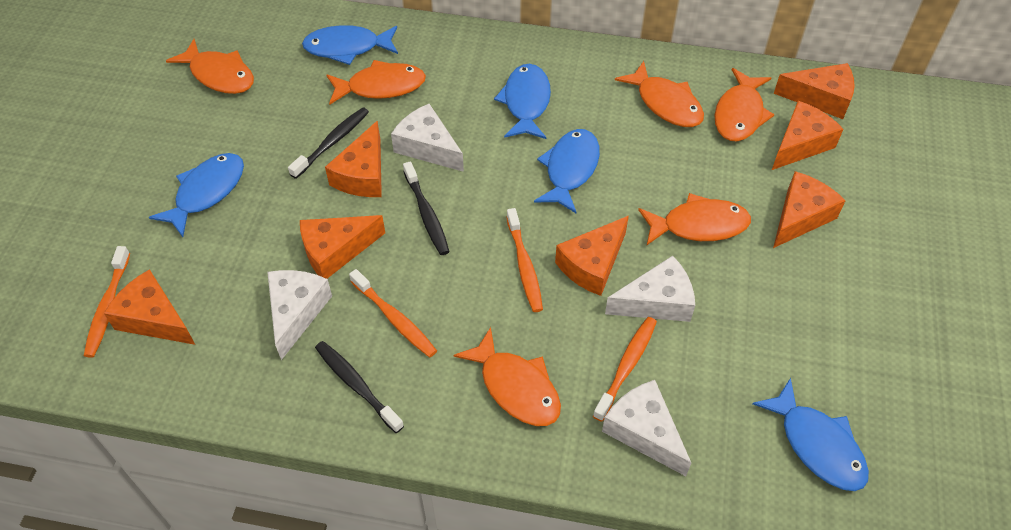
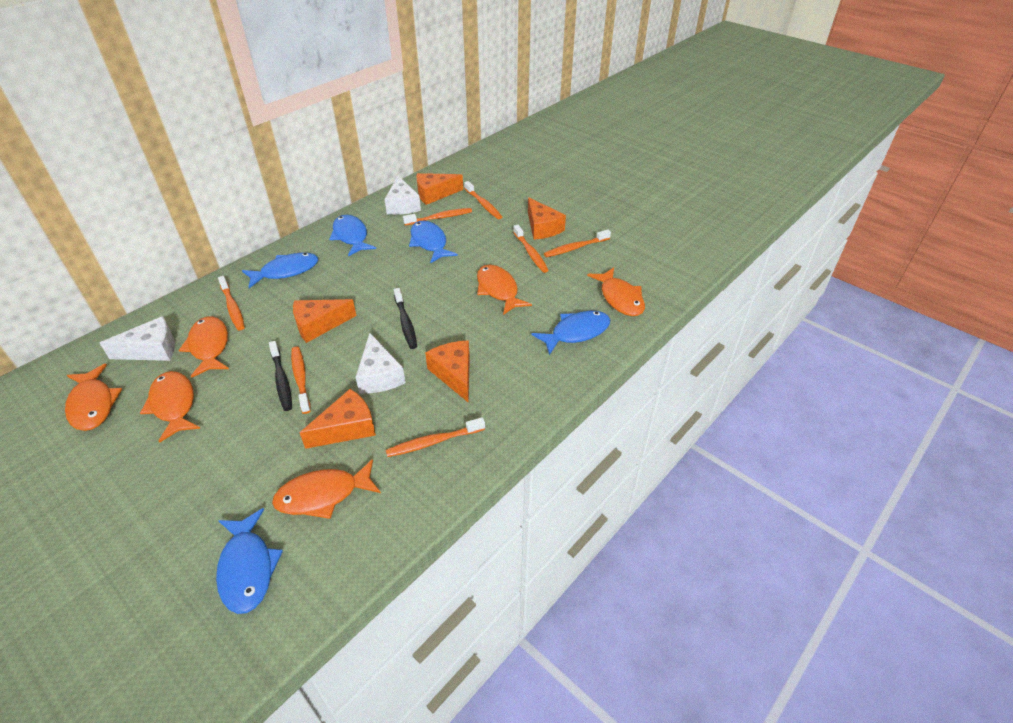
black toothbrush: 3 -> 2
orange cheese: 7 -> 5
orange toothbrush: 4 -> 7
white cheese: 4 -> 3

